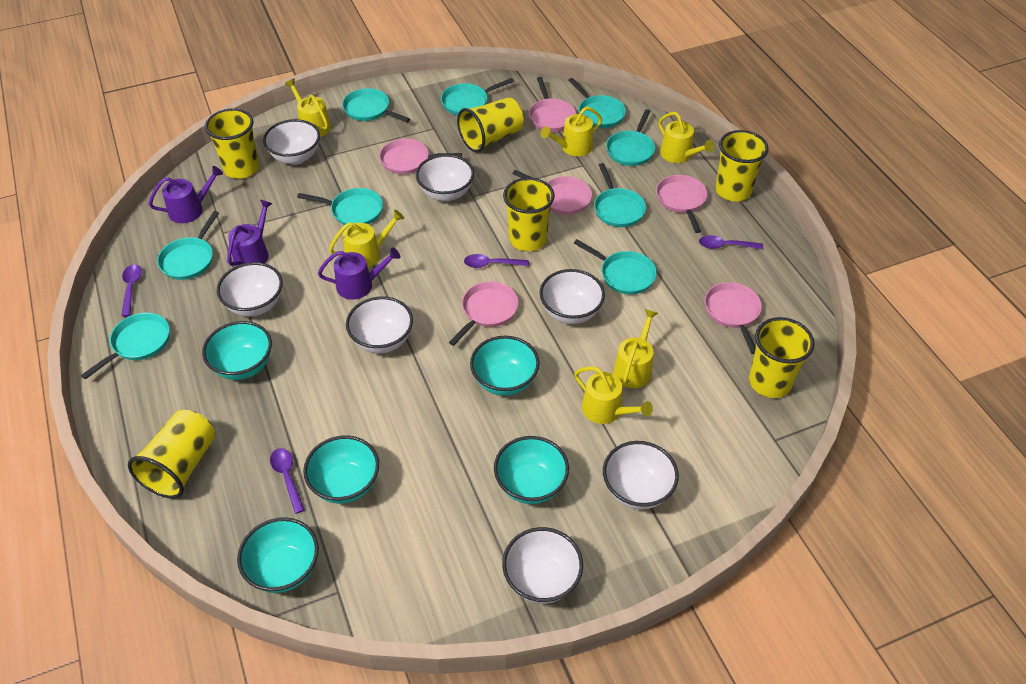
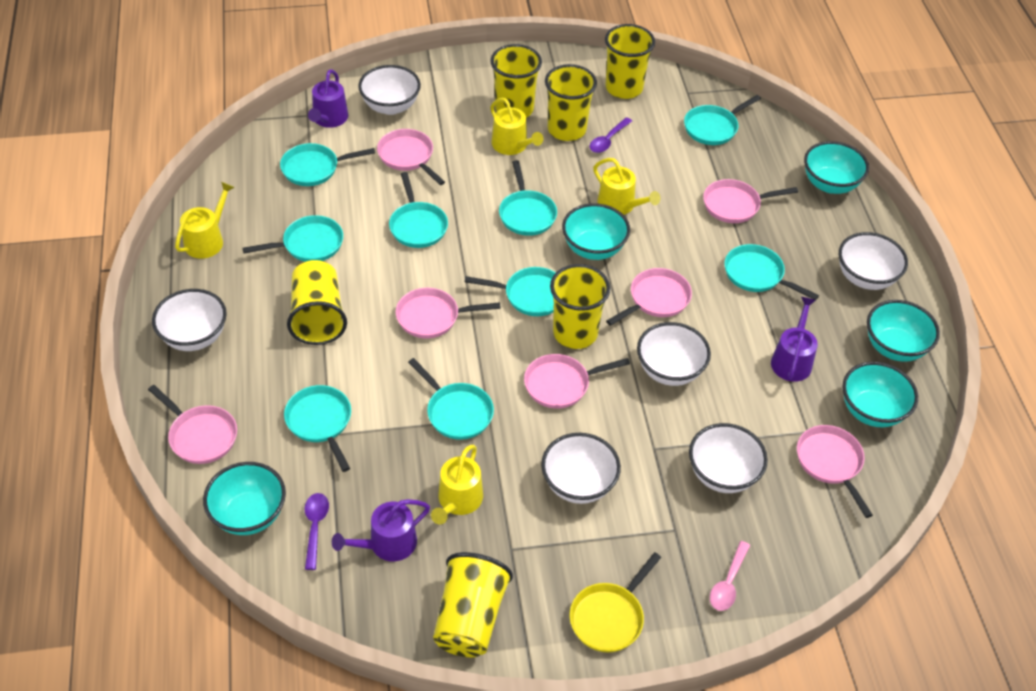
pink pan: 6 -> 7
pink spoon: 0 -> 1
purple spoon: 4 -> 2
white bowl: 7 -> 6
yellow pan: 0 -> 1
yellow watering can: 6 -> 4

